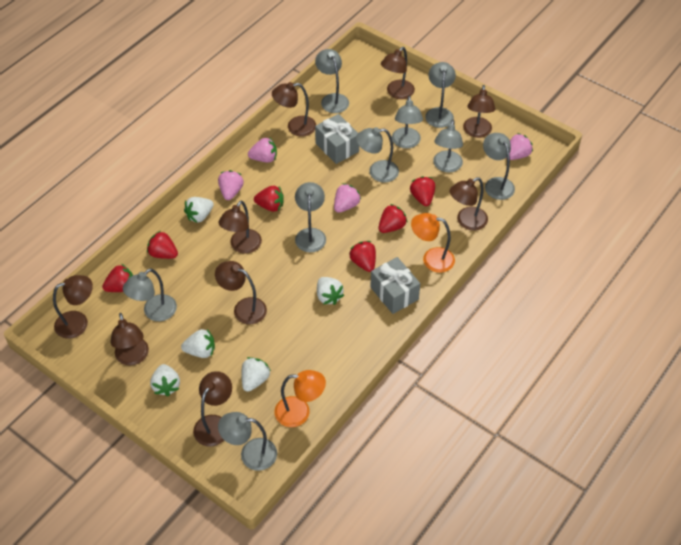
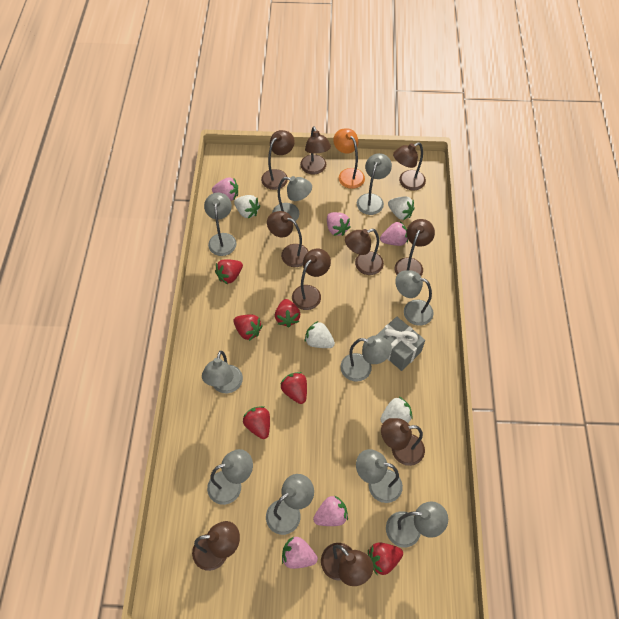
brown lamp: 9 -> 10
grey gift: 2 -> 1
grey lamp: 9 -> 10
orange lamp: 2 -> 1
pink strawberry: 4 -> 5
white strawberry: 5 -> 4

